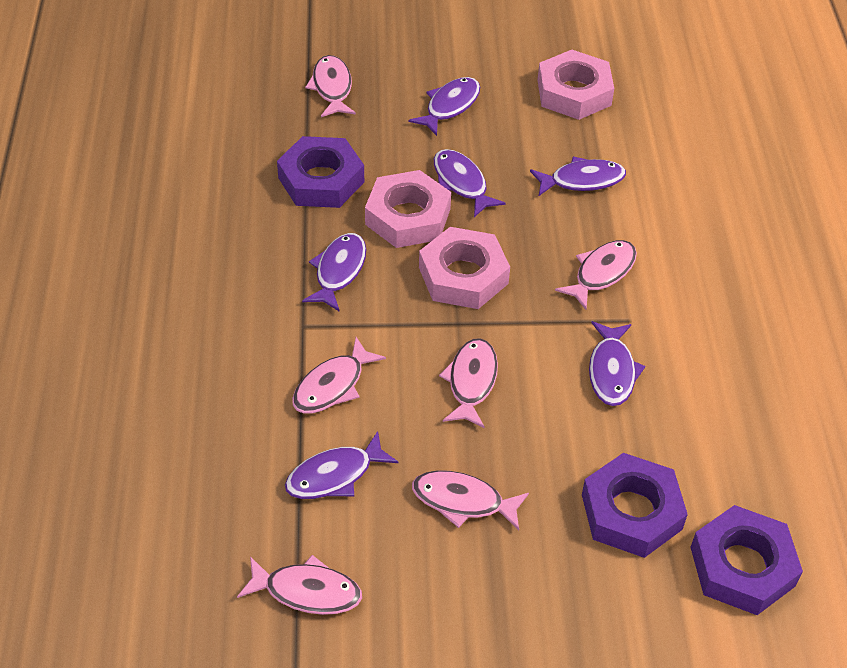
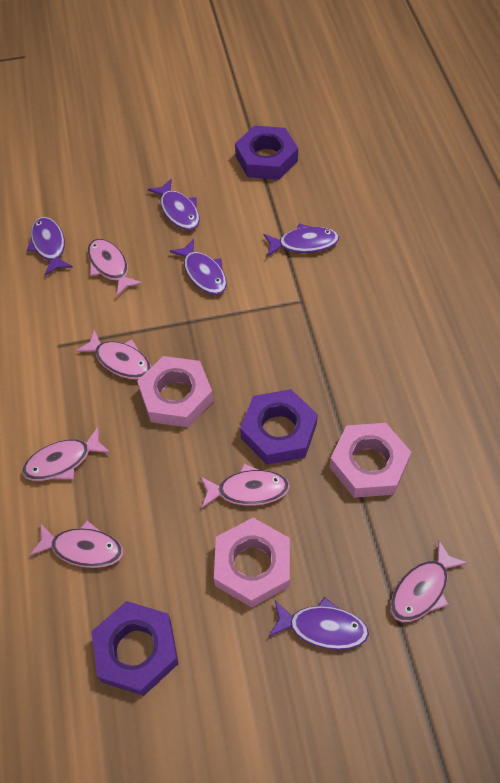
purple fish: 6 -> 5

